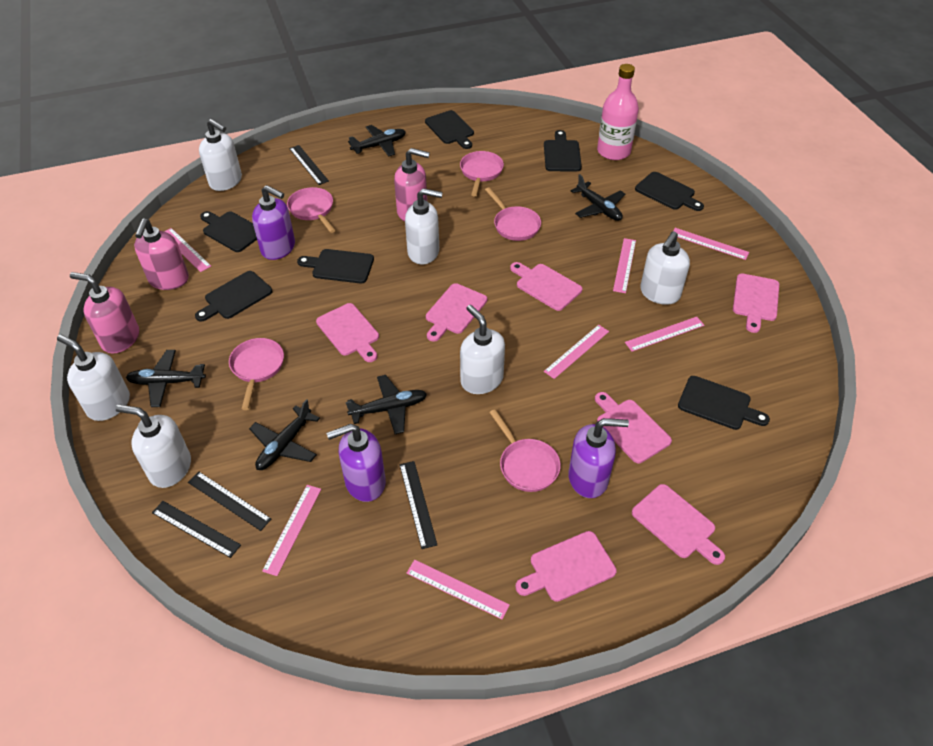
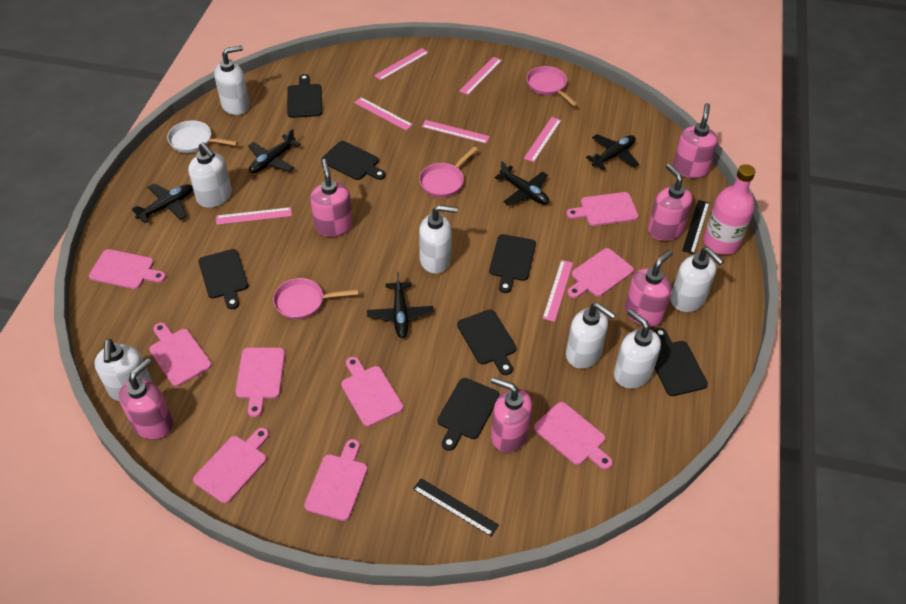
black ruler: 4 -> 2
pink cutting board: 7 -> 9
pink pan: 5 -> 3
pink soap dispenser: 3 -> 6
purple soap dispenser: 3 -> 0
white pan: 0 -> 1
white soap dispenser: 6 -> 7

